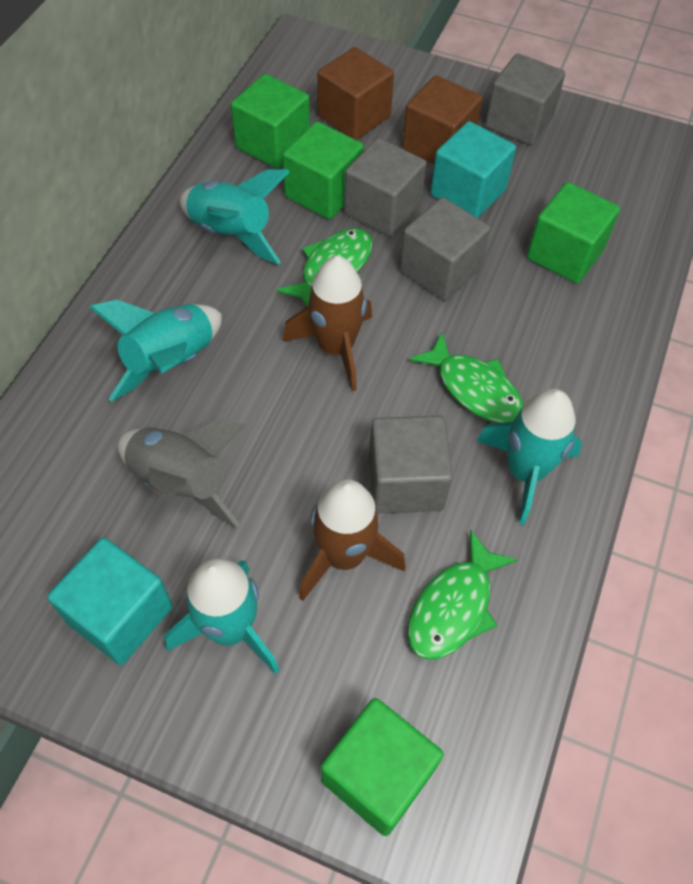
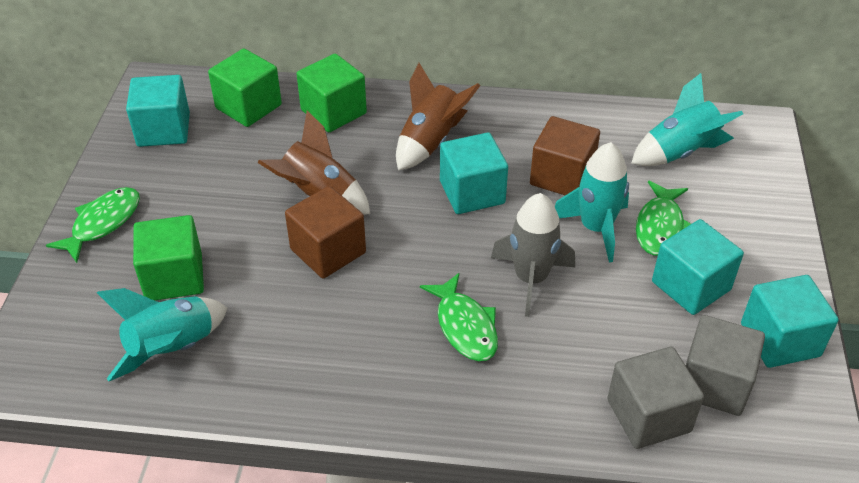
green cube: 4 -> 3
grey cube: 4 -> 2
turquoise cube: 2 -> 4
turquoise rocket: 4 -> 3

